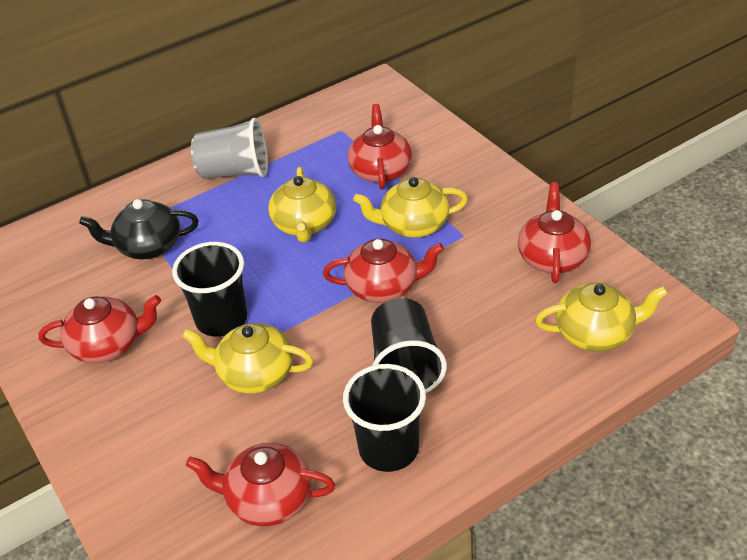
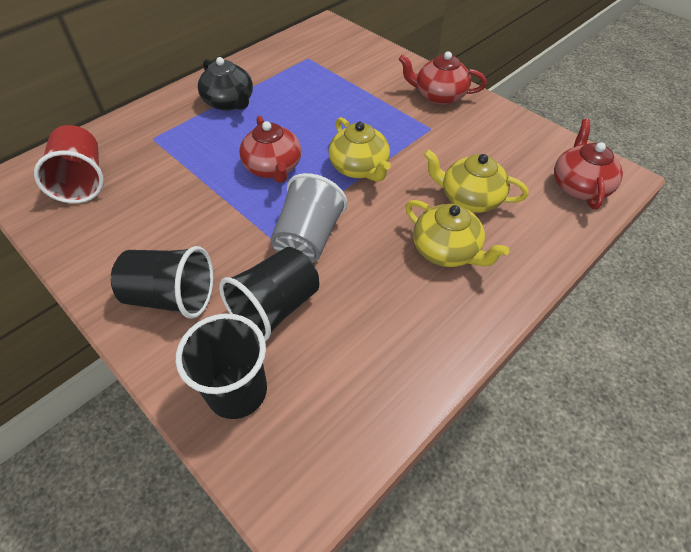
red cup: 0 -> 1
red teapot: 5 -> 3
yellow teapot: 4 -> 3

